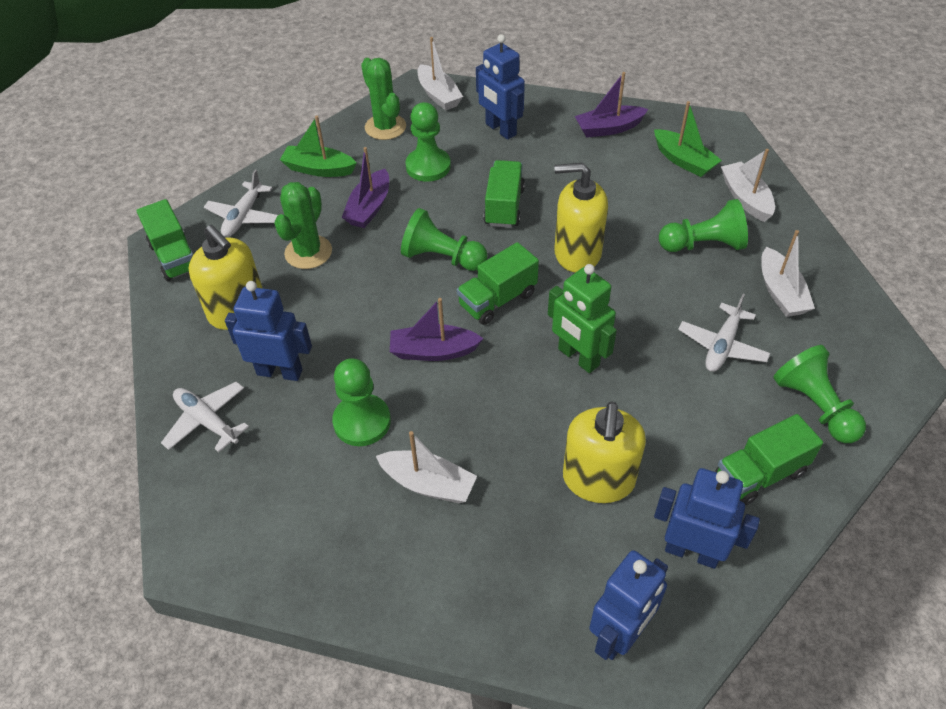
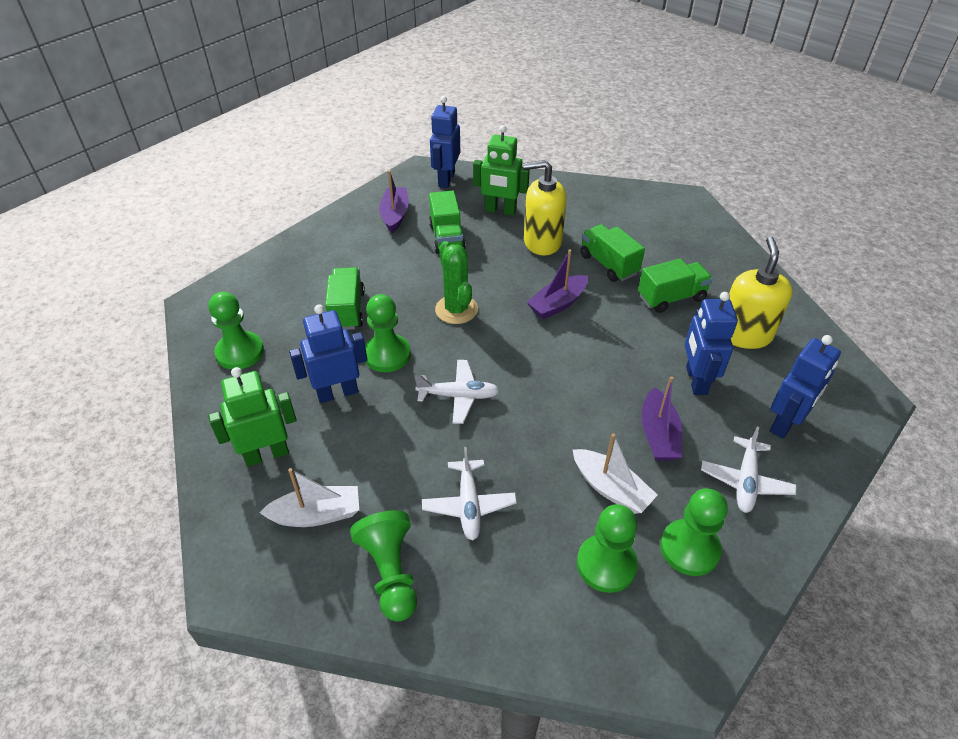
green boat: 2 -> 0
green cactus: 2 -> 1
green robot: 1 -> 2
white boat: 4 -> 2
yellow soap dispenser: 3 -> 2

